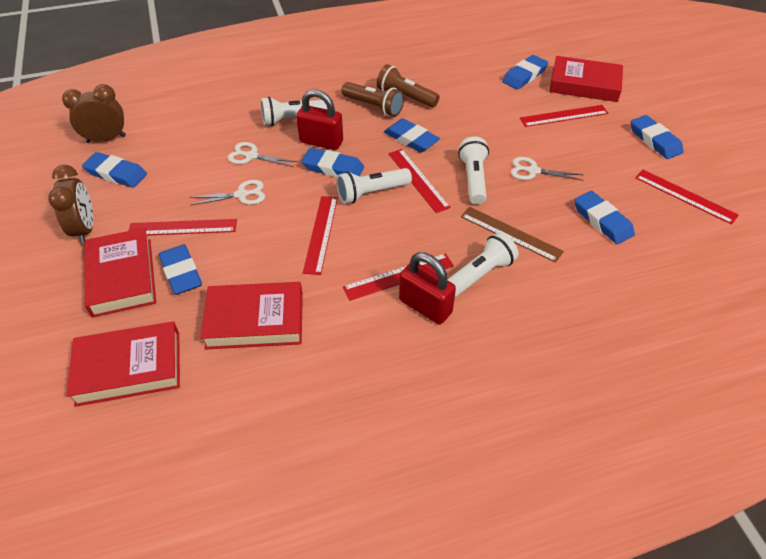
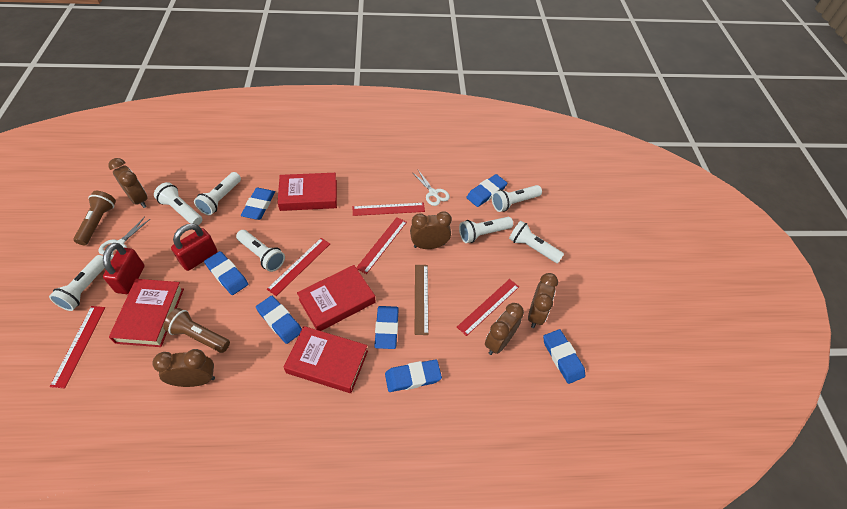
brown clock: 2 -> 5
red ruler: 6 -> 5
white flashlight: 4 -> 7
white scissors: 3 -> 2

